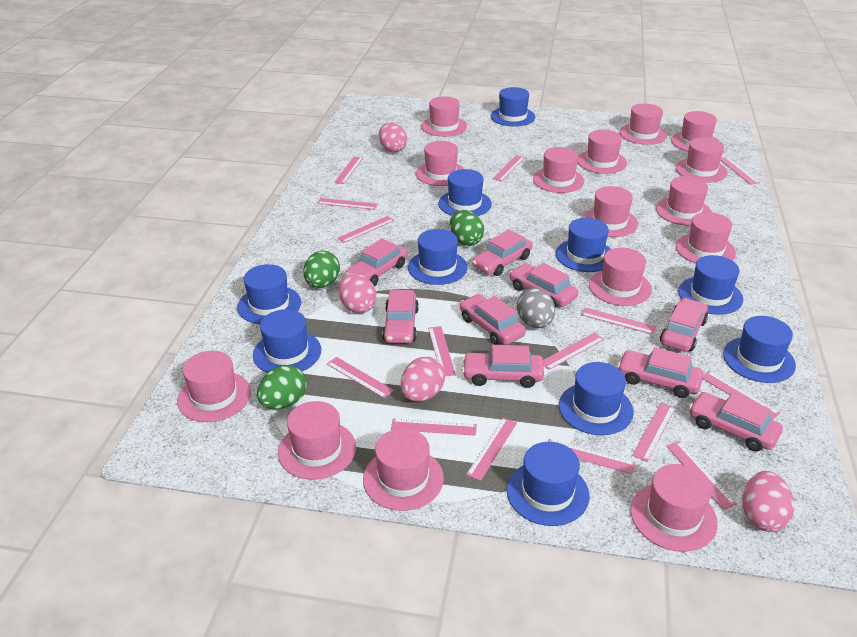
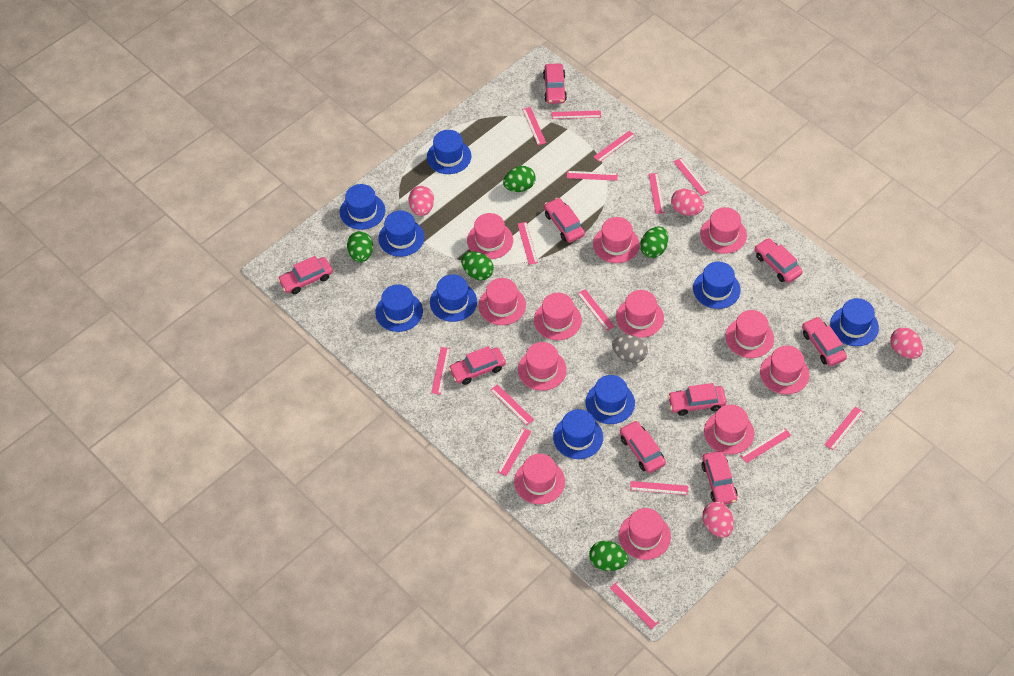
blue hat: 10 -> 9
green egg: 3 -> 5
pink hat: 15 -> 12

